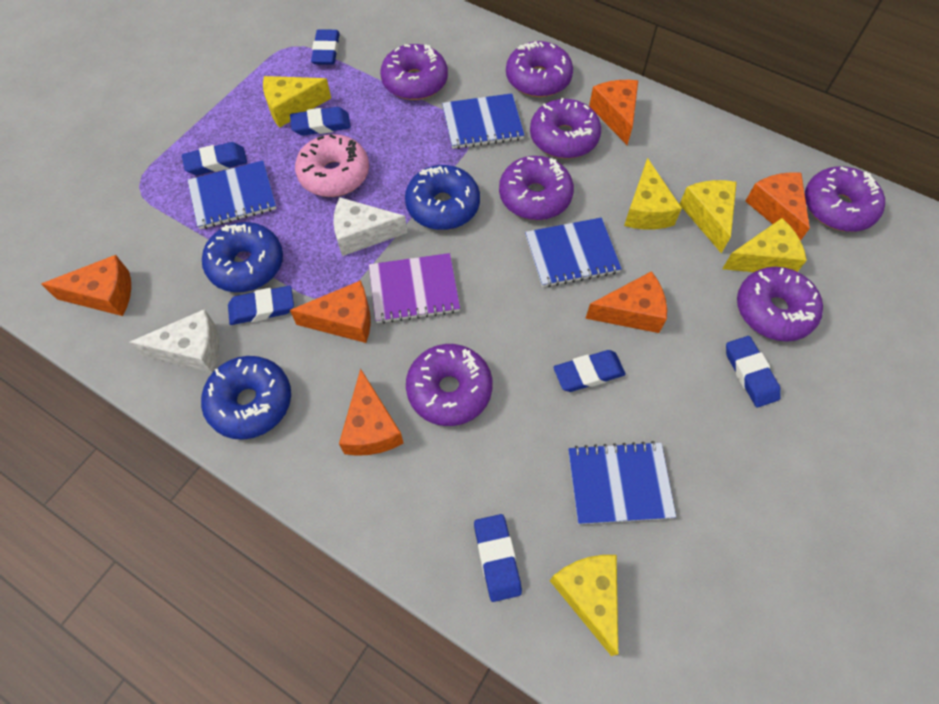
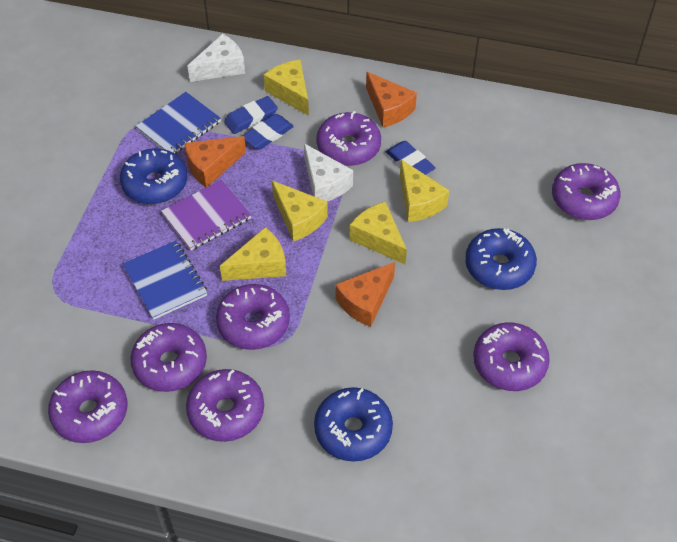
blue eraser: 7 -> 3
blue notebook: 4 -> 2
orange cheese: 6 -> 3
pink donut: 1 -> 0

